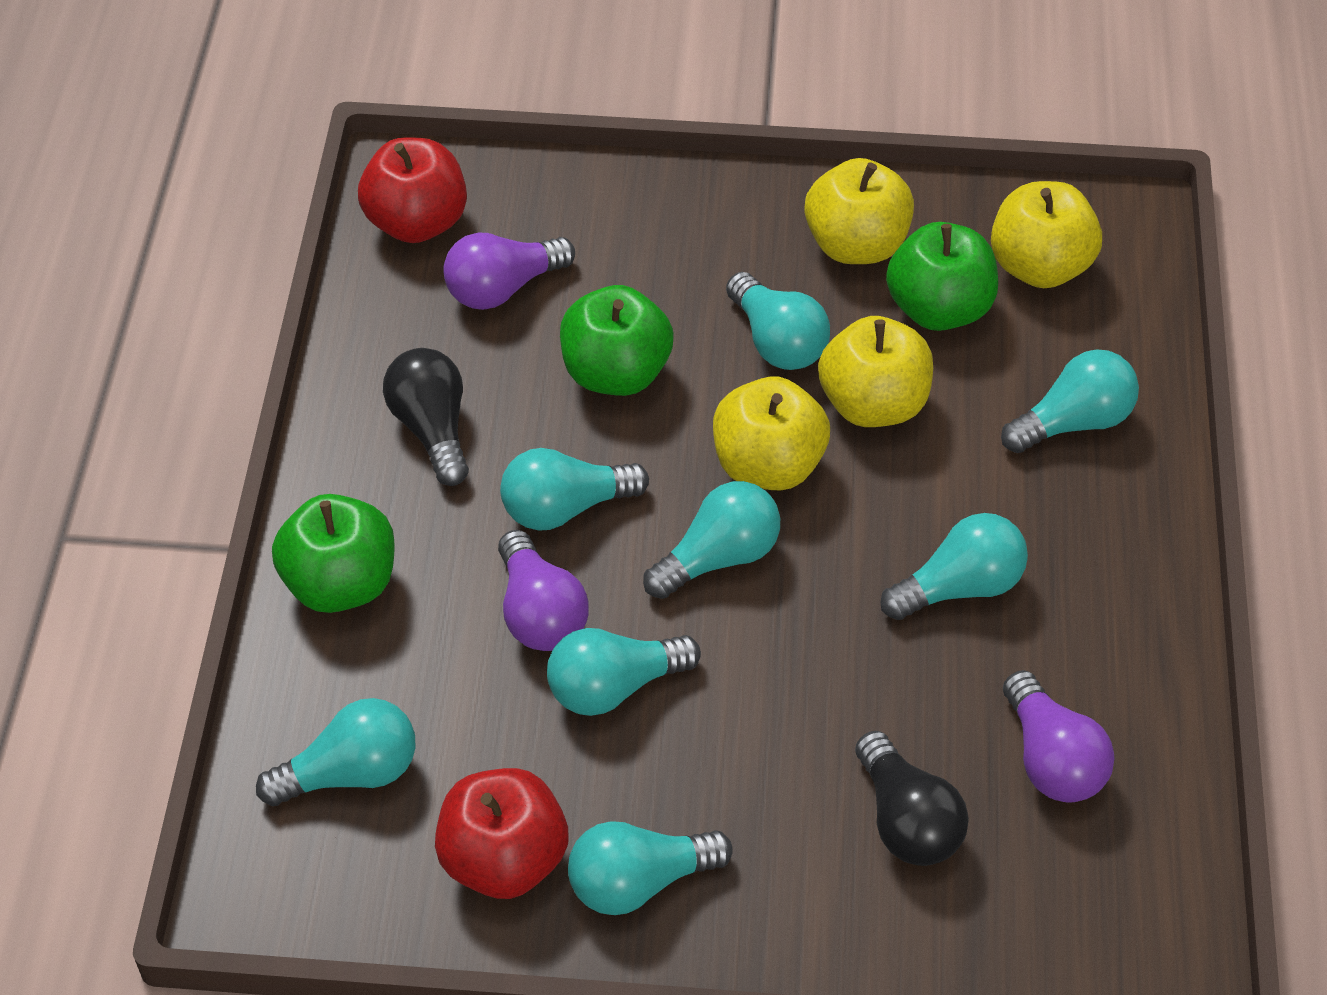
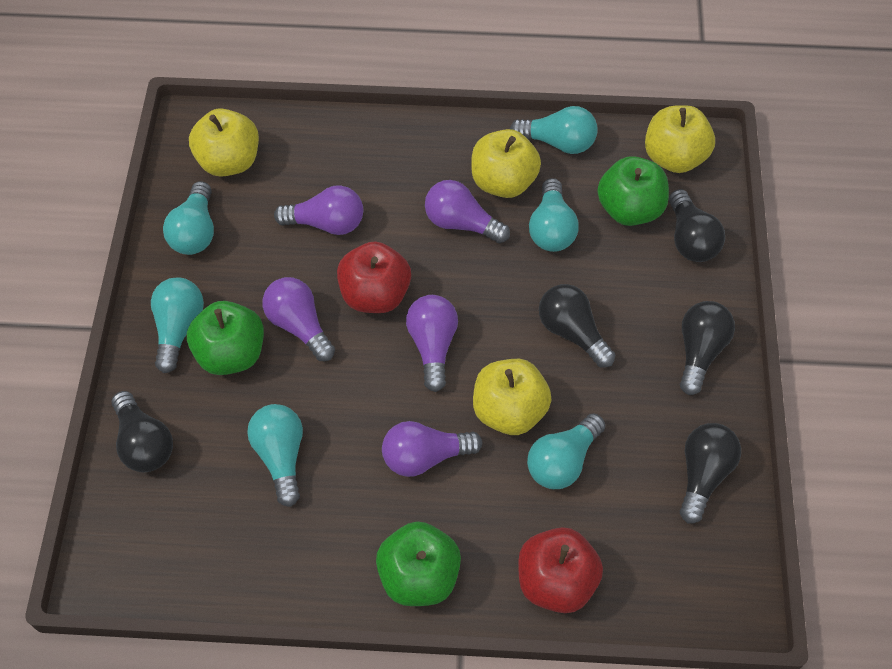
black light bulb: 2 -> 5
purple light bulb: 3 -> 5
turquoise light bulb: 8 -> 6

